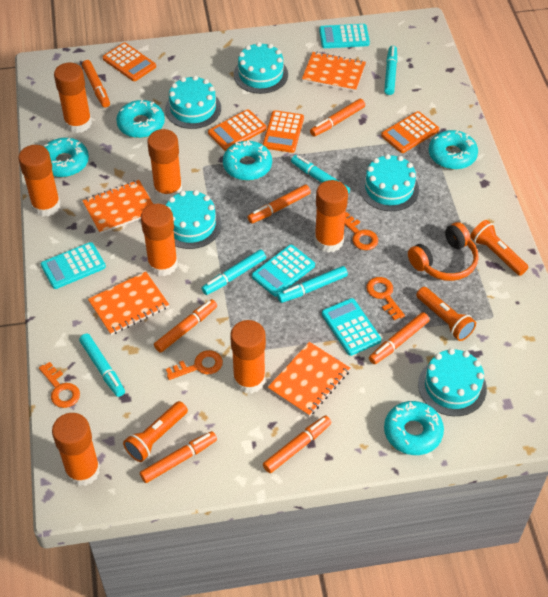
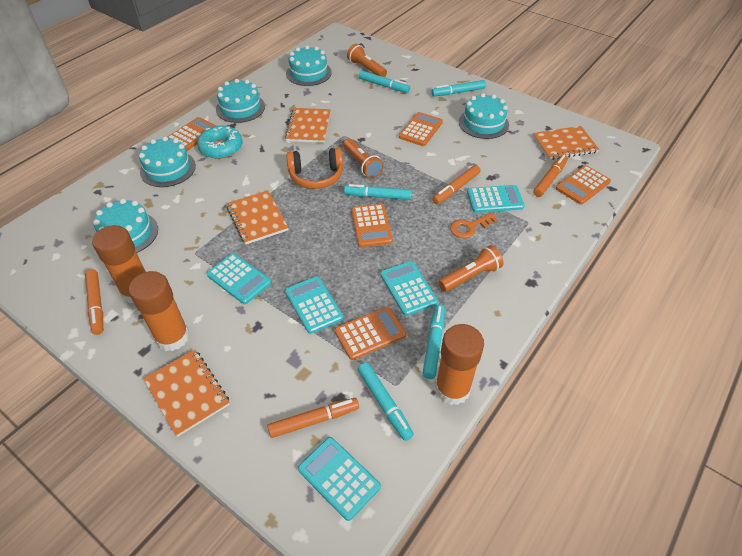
orange calculator: 4 -> 5
orange glue stick: 7 -> 3
orange key: 4 -> 1
orange marker: 7 -> 4
turquoise calculator: 4 -> 5
turquoise donut: 5 -> 1

